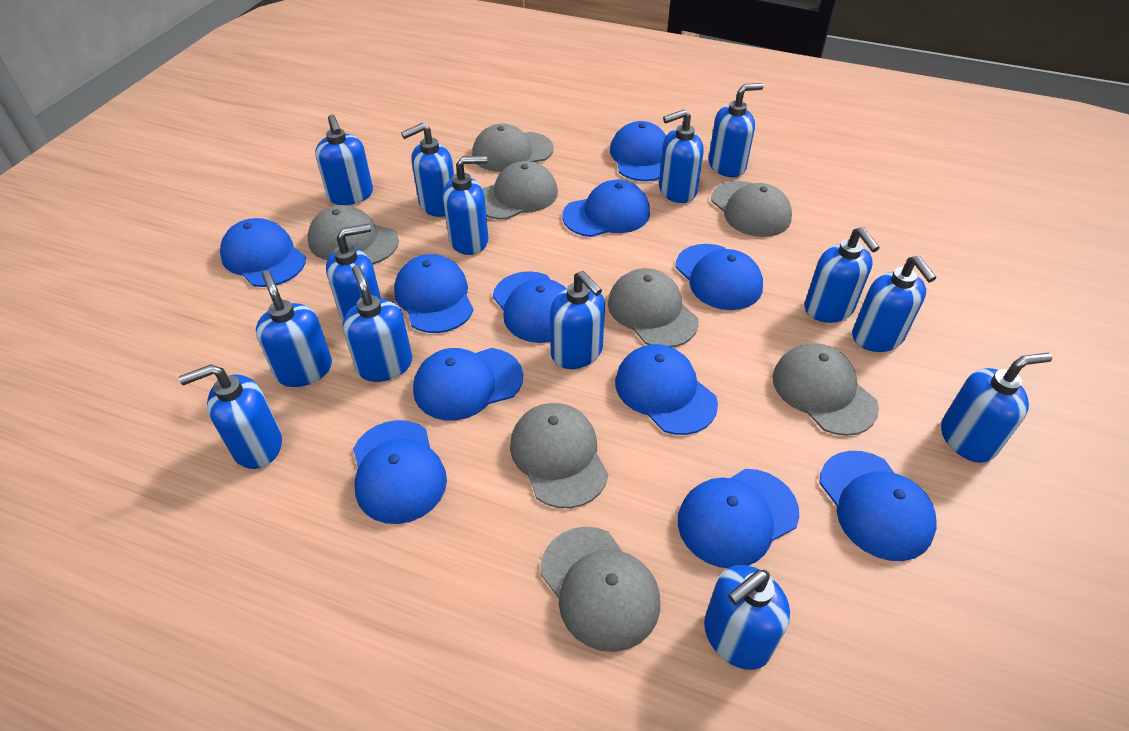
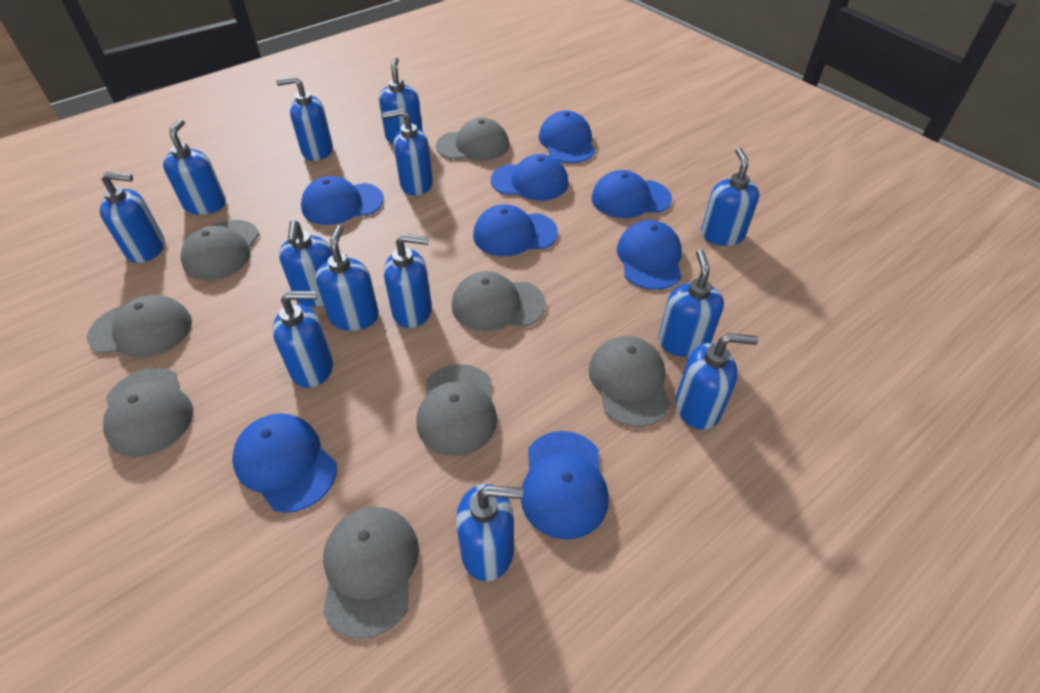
blue cap: 11 -> 8
blue soap dispenser: 14 -> 13

